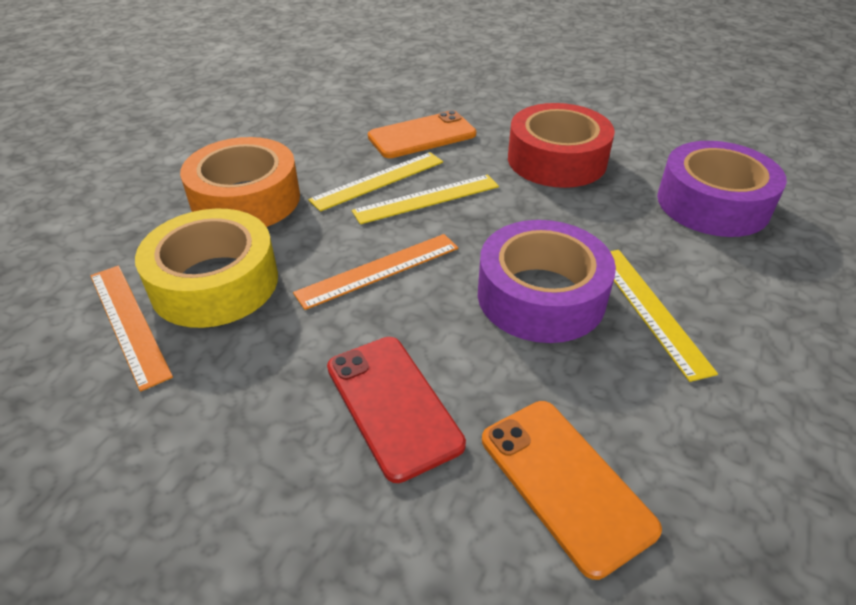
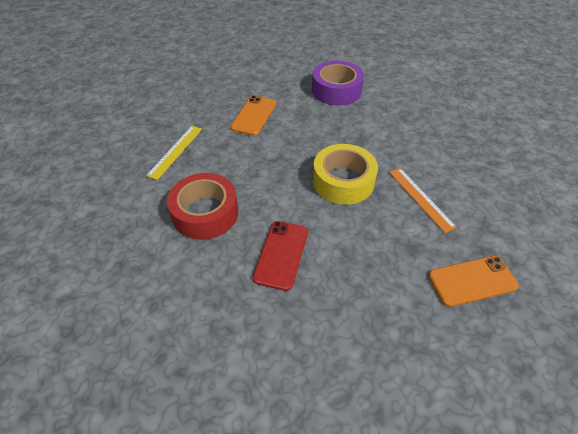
orange ruler: 2 -> 1
orange tape: 1 -> 0
purple tape: 2 -> 1
yellow ruler: 3 -> 1

